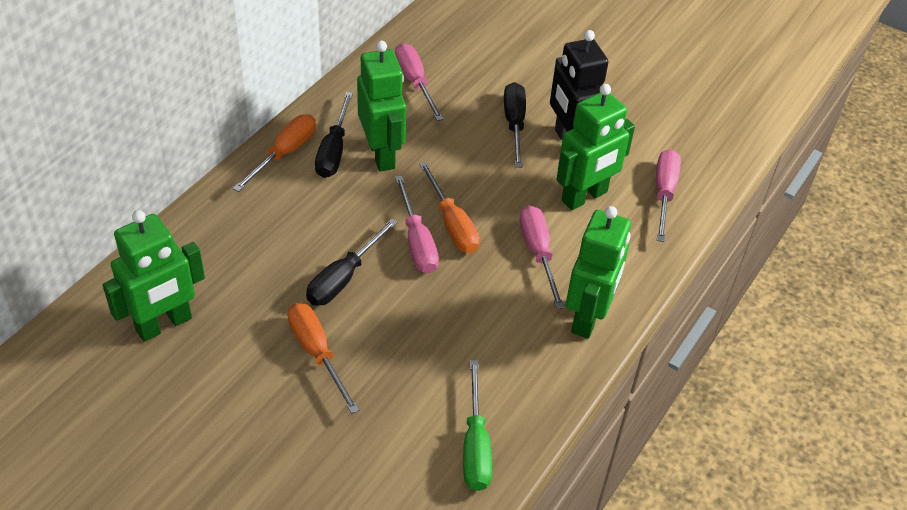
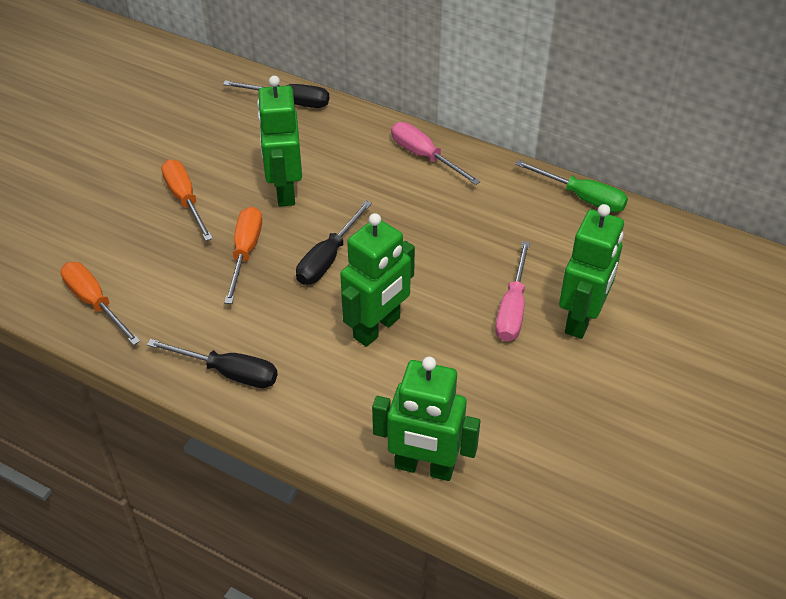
black robot: 1 -> 0
pink screwdriver: 4 -> 2

